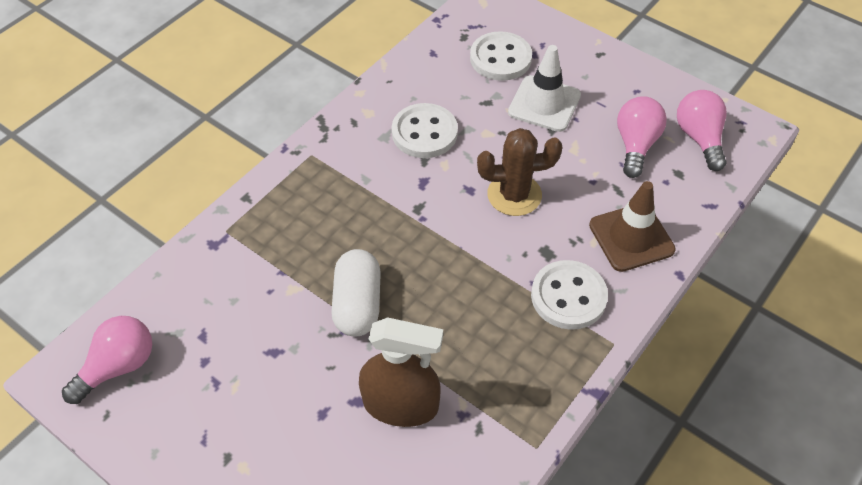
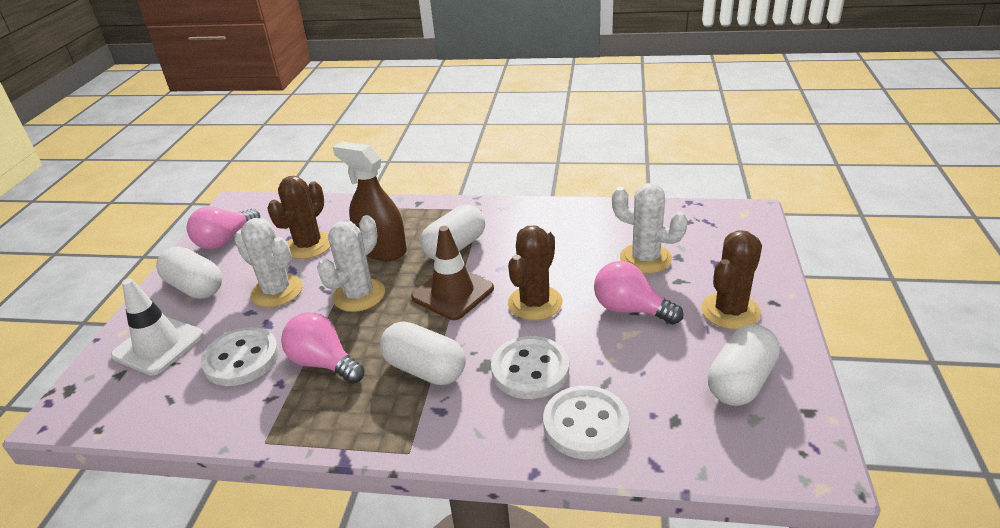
brown cactus: 1 -> 3
white cactus: 0 -> 3
white capsule: 1 -> 4

